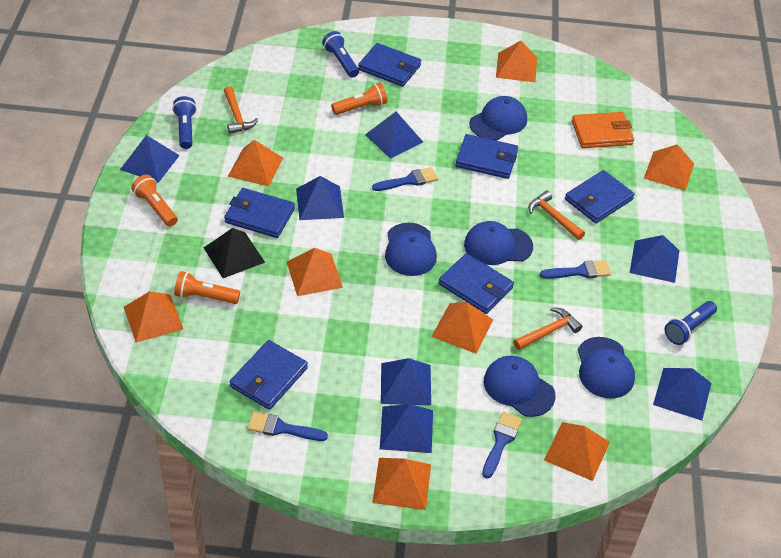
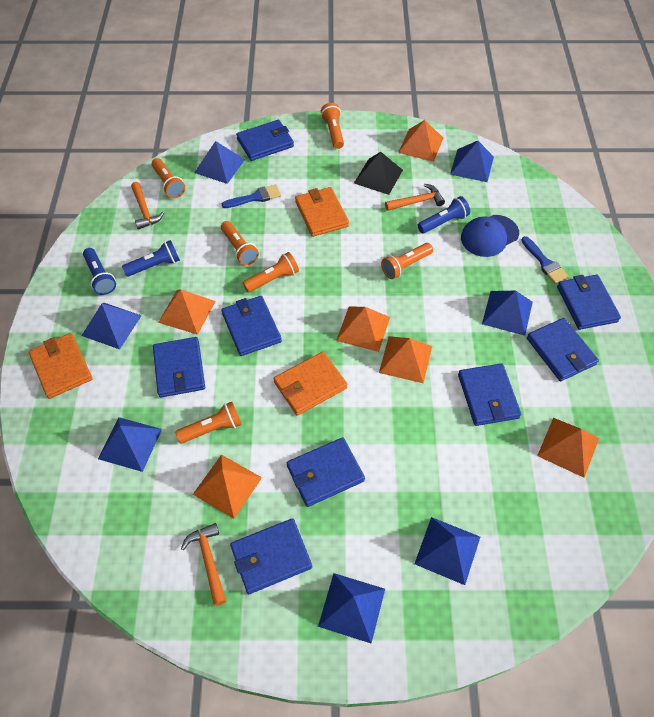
blue brush: 4 -> 2
blue cap: 5 -> 1
blue wallet: 6 -> 8
orange flashlight: 3 -> 6
orange pyramid: 8 -> 6
orange wallet: 1 -> 3

